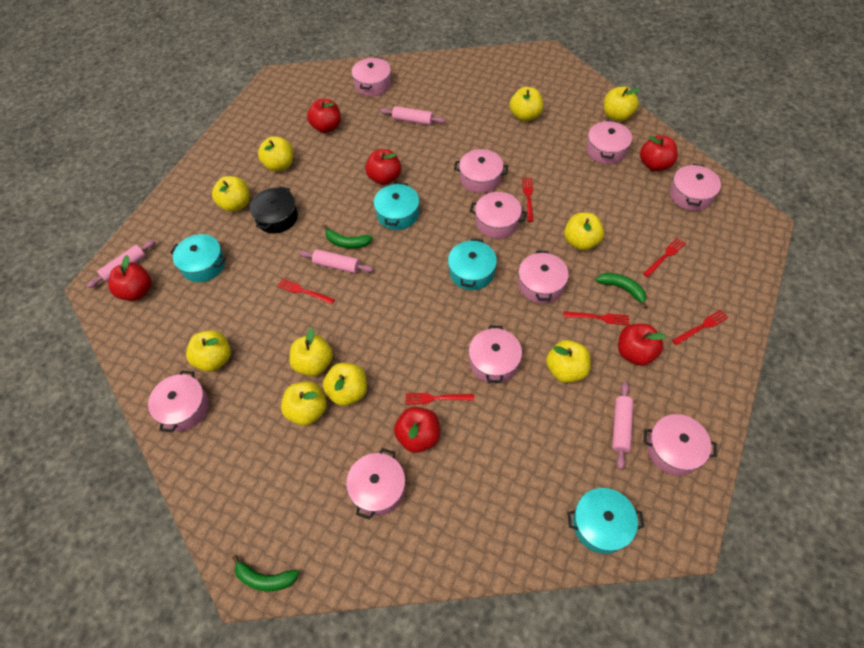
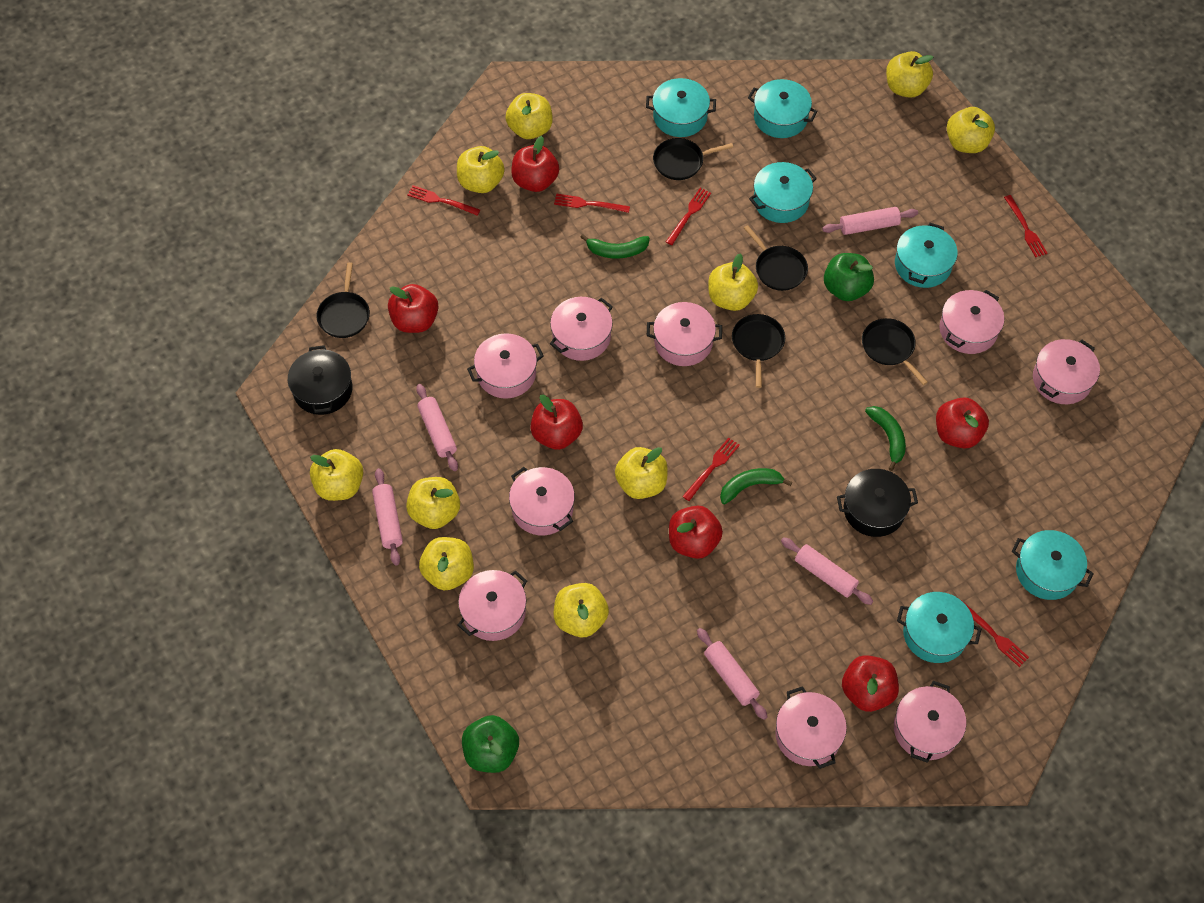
black pan: 0 -> 5
black pot: 1 -> 2
green apple: 0 -> 2
pink pot: 10 -> 9
pink rolling pin: 4 -> 5
turquoise pot: 4 -> 6

